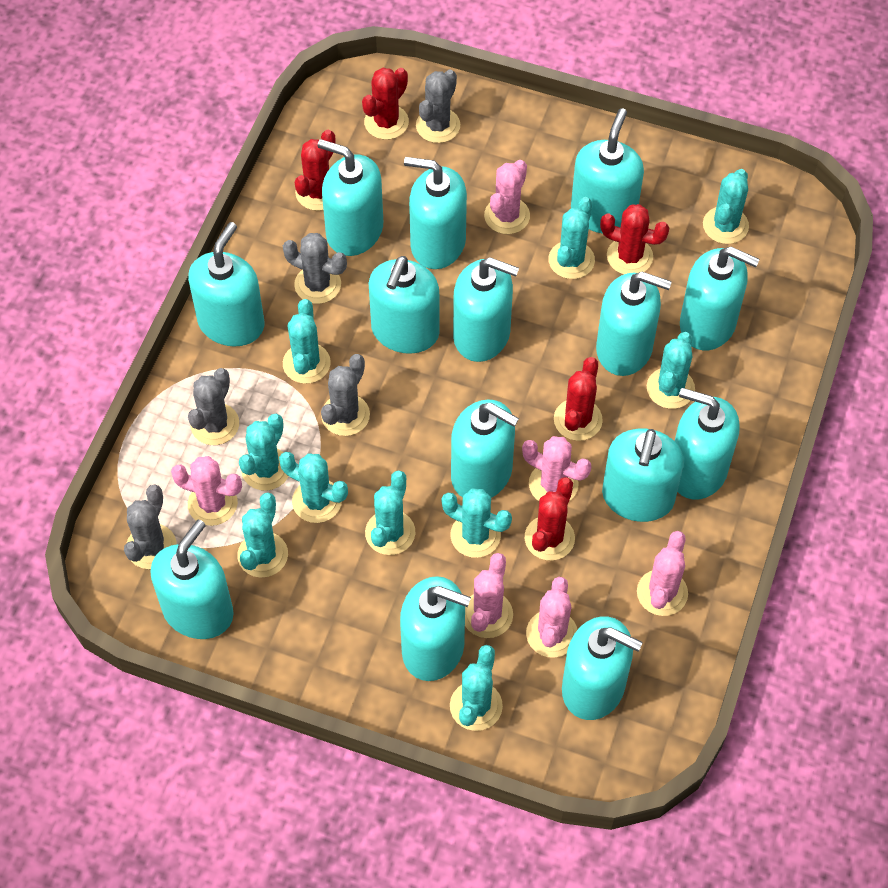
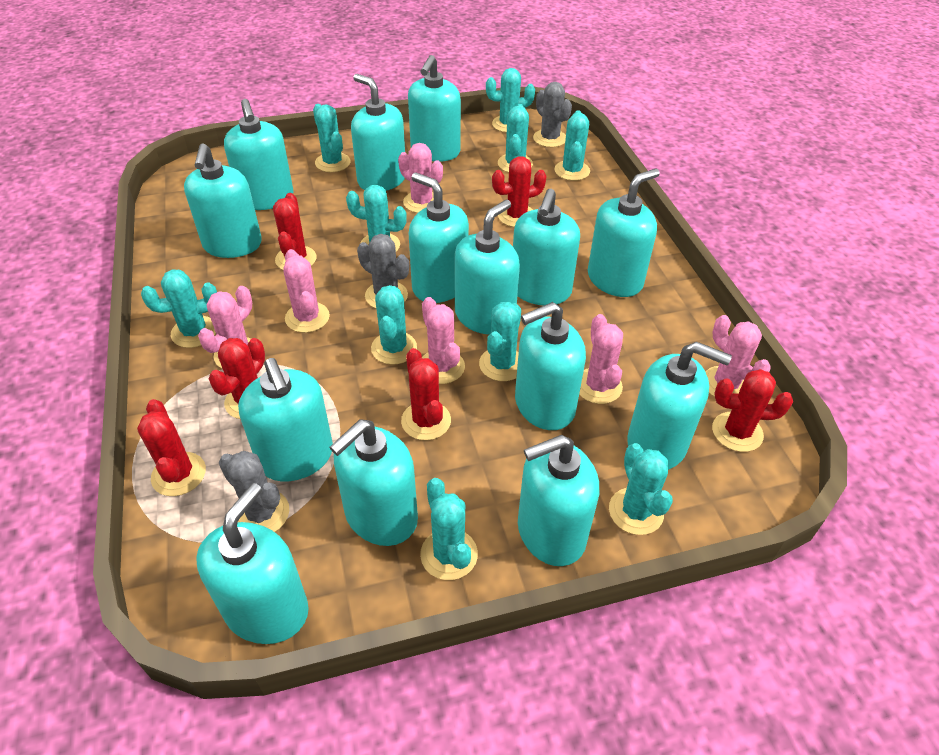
grey cactus: 5 -> 3
red cactus: 5 -> 6

